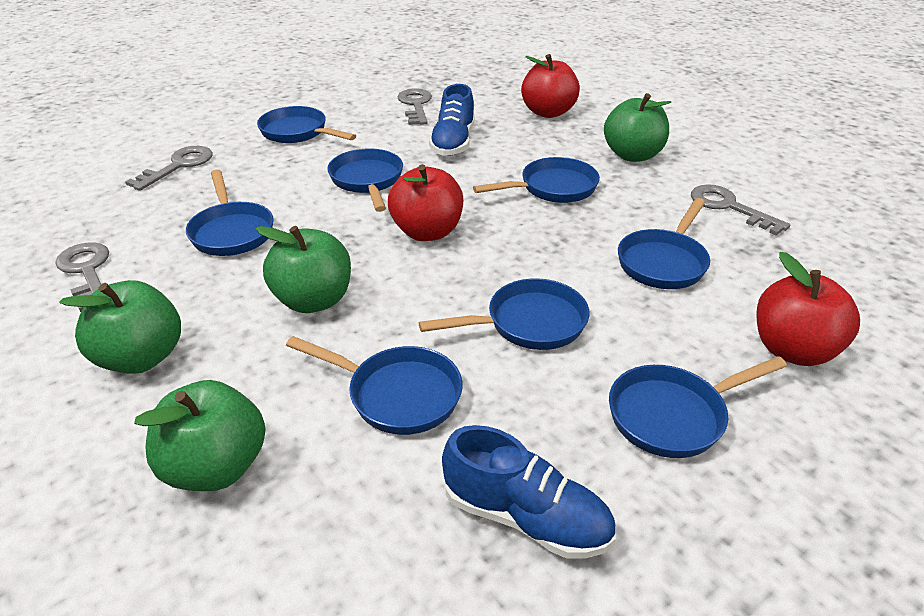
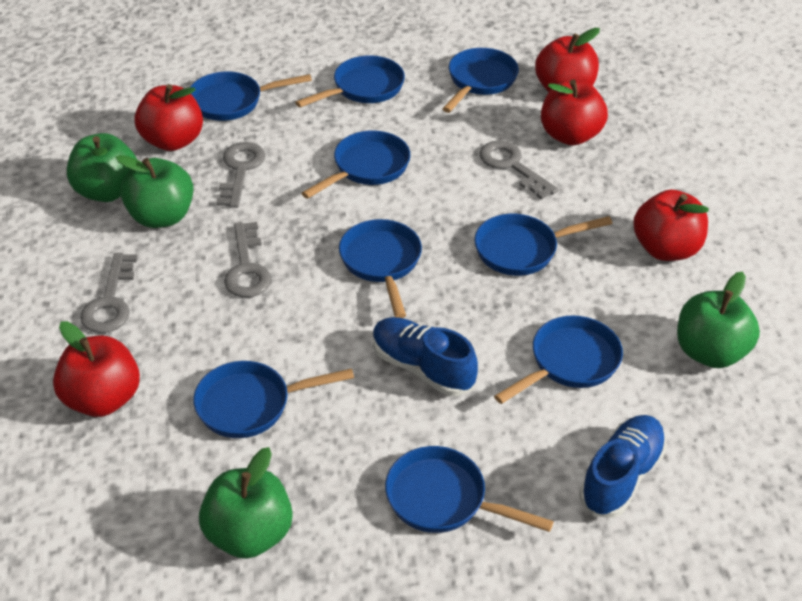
blue pan: 8 -> 9
red apple: 3 -> 5

